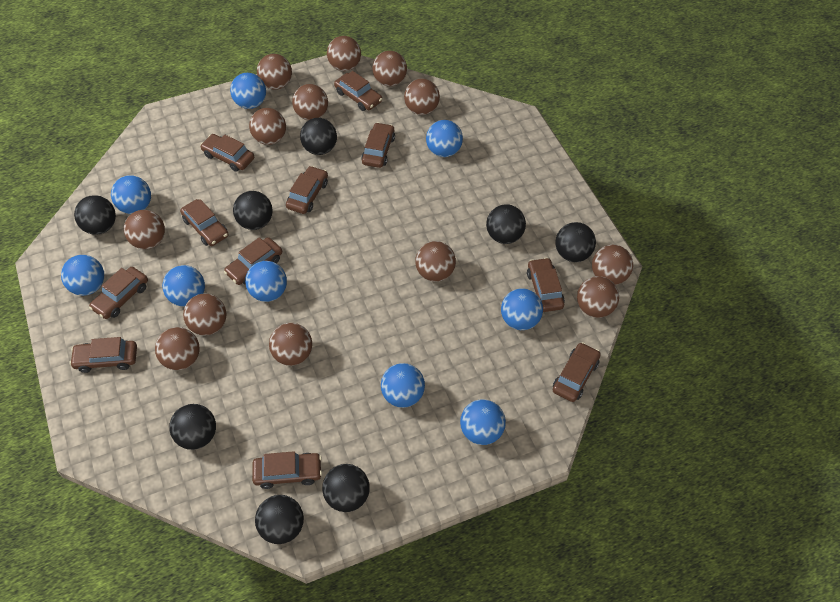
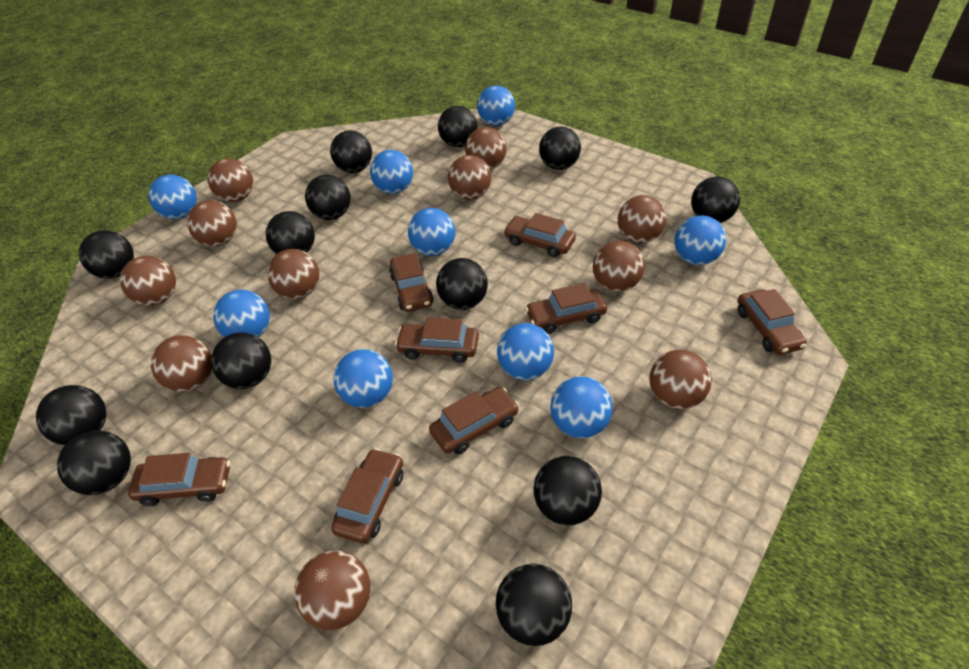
black ball: 8 -> 13
brown ball: 13 -> 11
brown car: 11 -> 8

